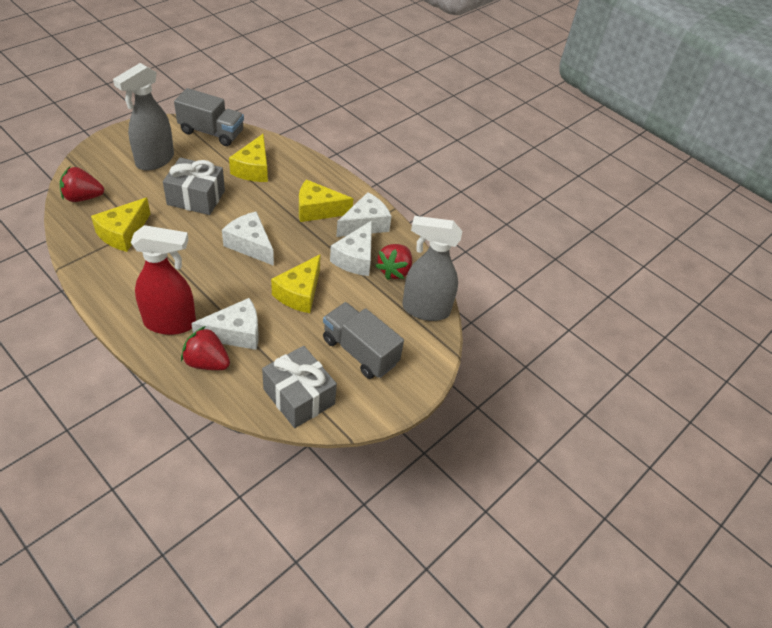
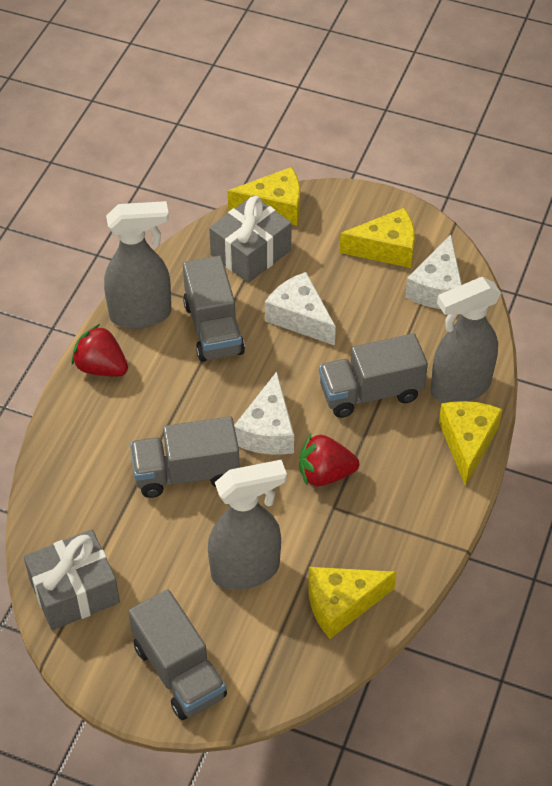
grey spray bottle: 2 -> 3
grey truck: 2 -> 4
red spray bottle: 1 -> 0
red strawberry: 3 -> 2
white cheese: 4 -> 3

